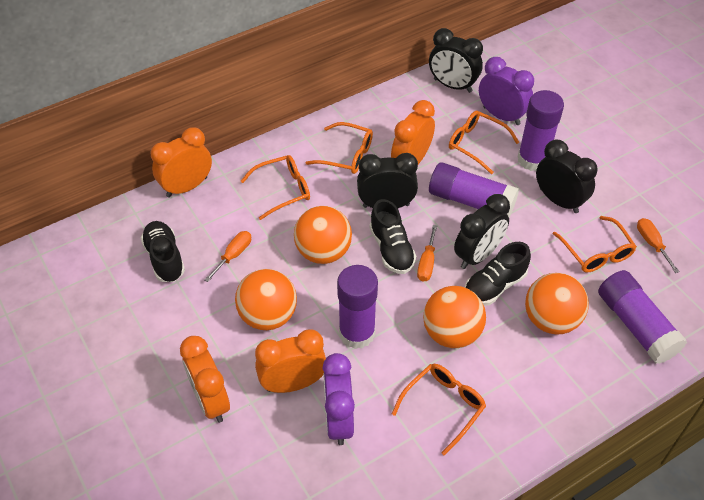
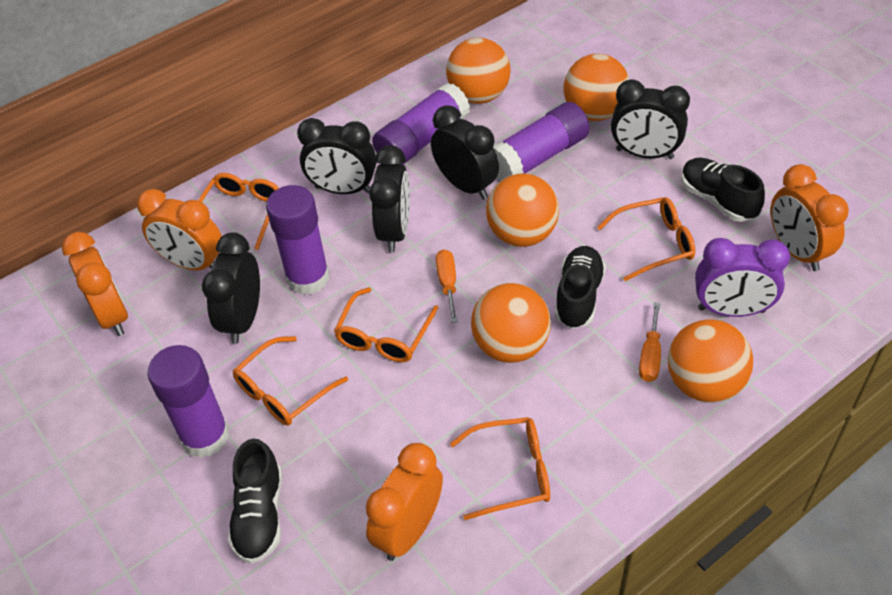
black clock: 4 -> 5
orange ball: 4 -> 5
orange screwdriver: 3 -> 2
purple clock: 2 -> 1

